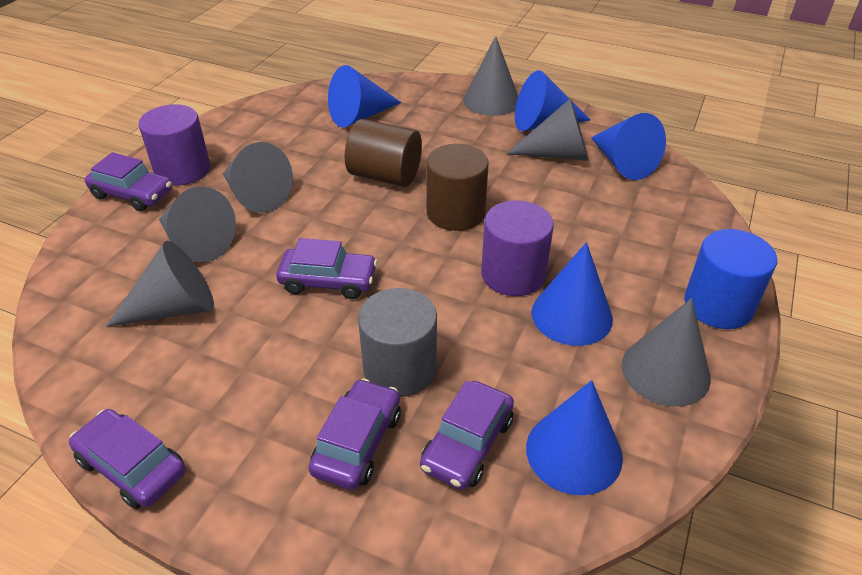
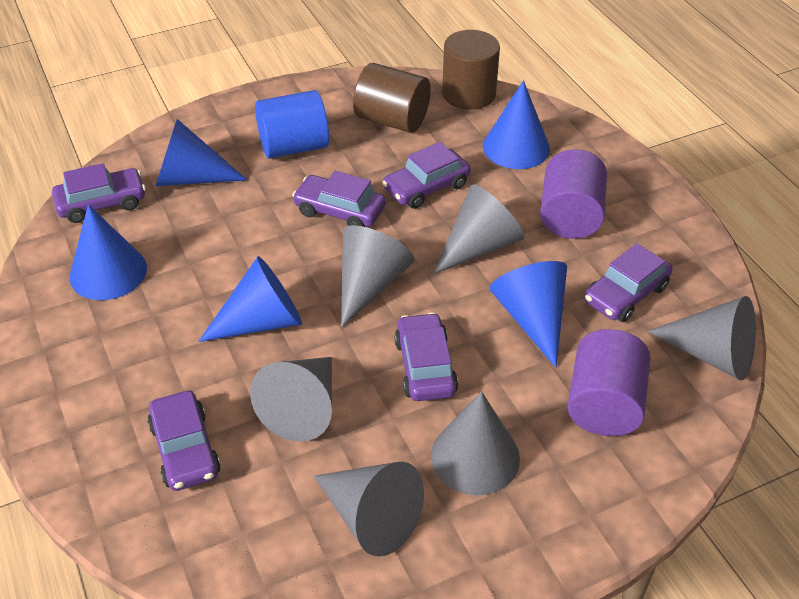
grey cylinder: 1 -> 0
purple car: 5 -> 6

